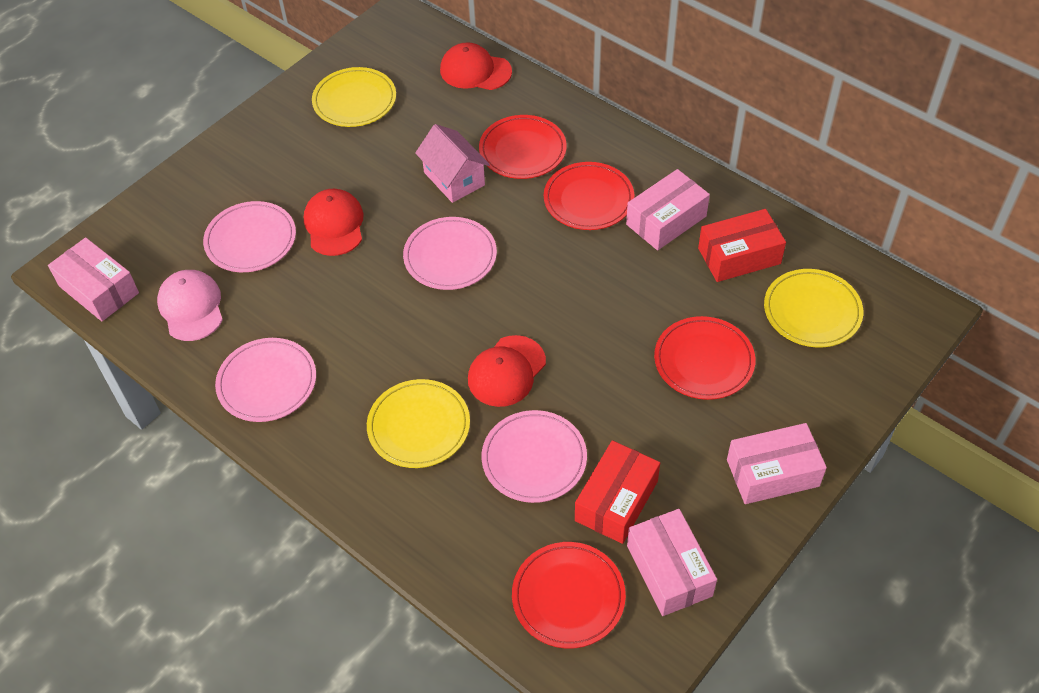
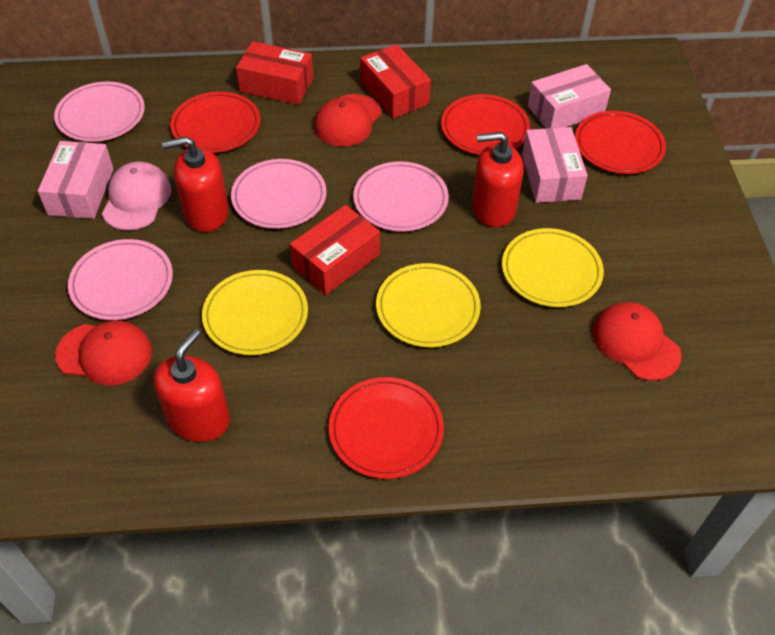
pink box: 4 -> 3
pink house: 1 -> 0
red box: 2 -> 3
red soap dispenser: 0 -> 3

